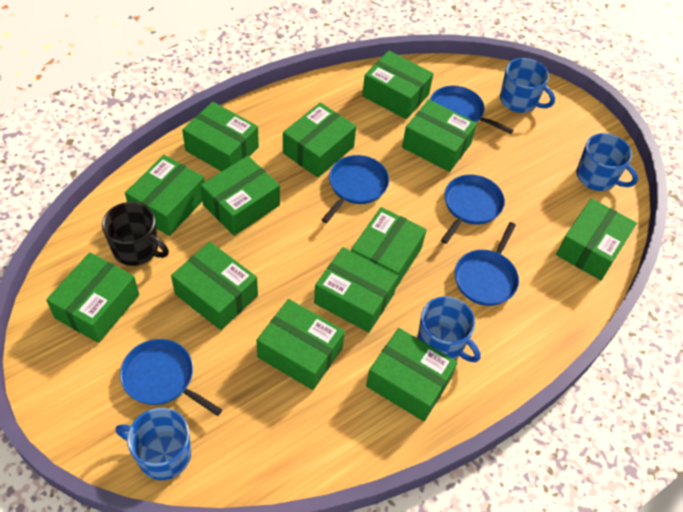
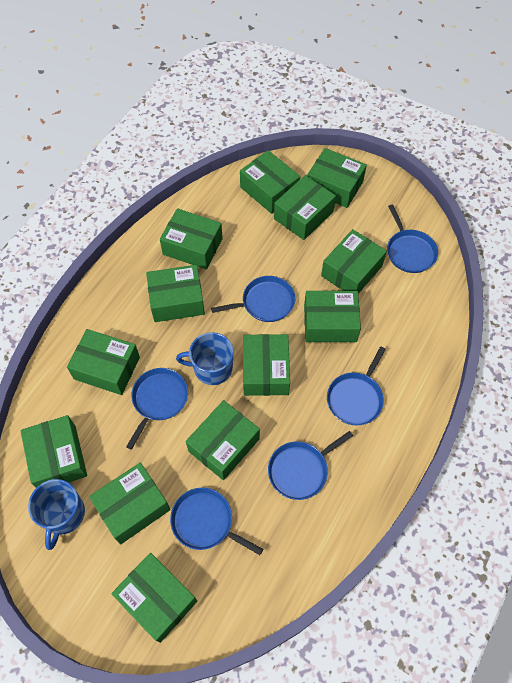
black mug: 1 -> 0
blue mug: 4 -> 2
blue pan: 5 -> 6

